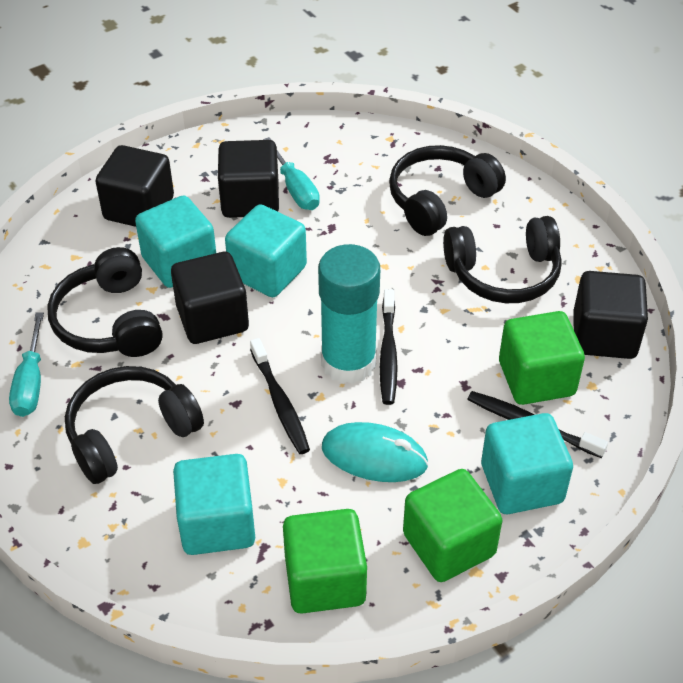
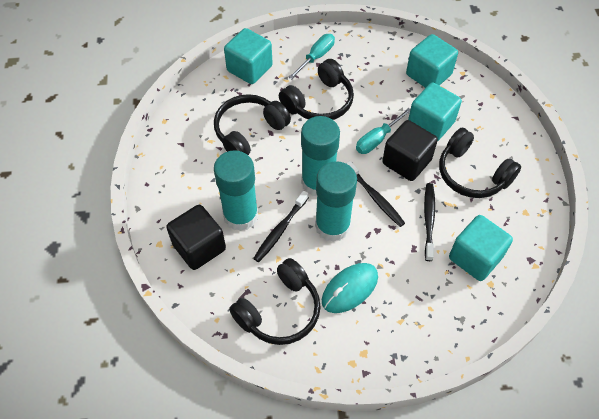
black cube: 4 -> 2
green cube: 3 -> 0
turquoise glue stick: 1 -> 3

